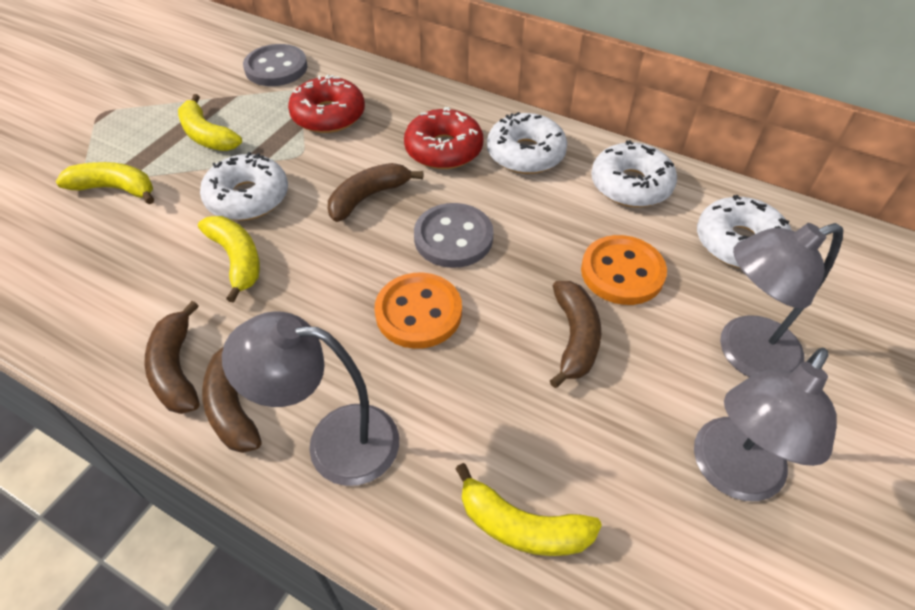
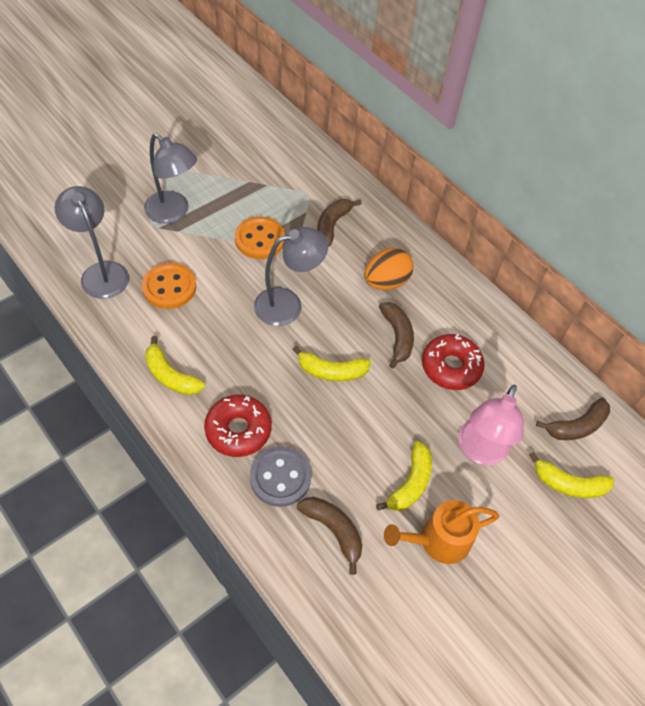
grey button: 2 -> 1
orange egg: 0 -> 1
orange watering can: 0 -> 1
pink lamp: 0 -> 1
white donut: 4 -> 0

